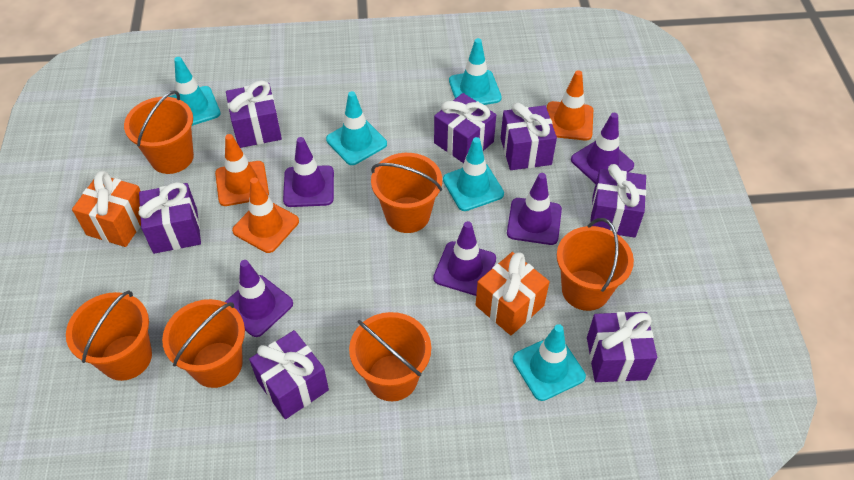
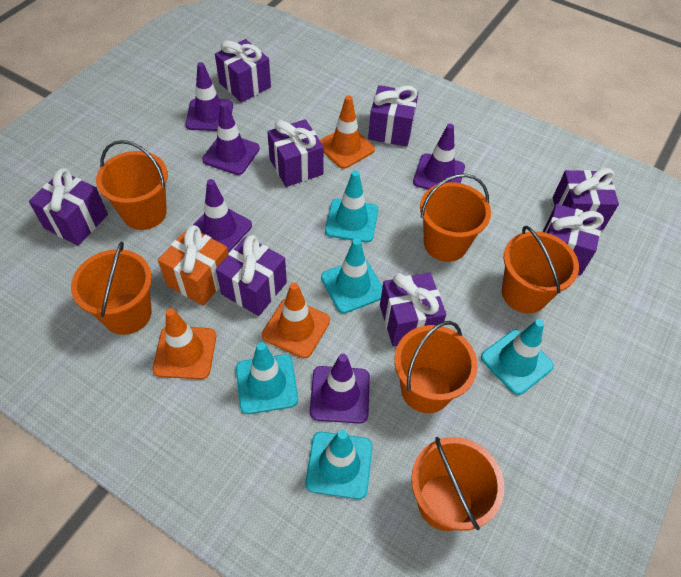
orange gift: 2 -> 1
purple gift: 7 -> 8

